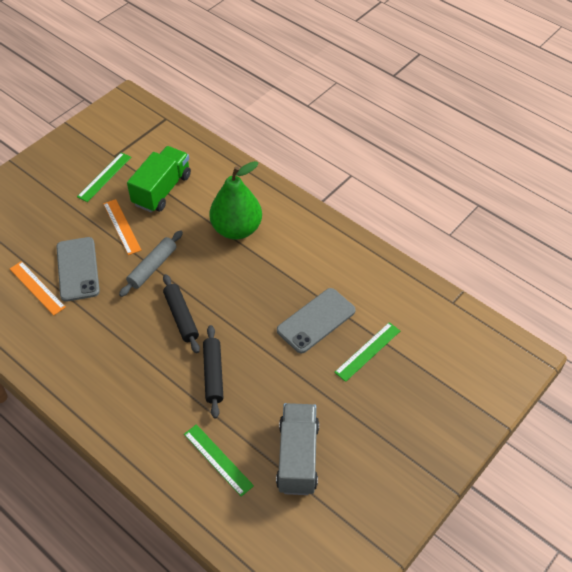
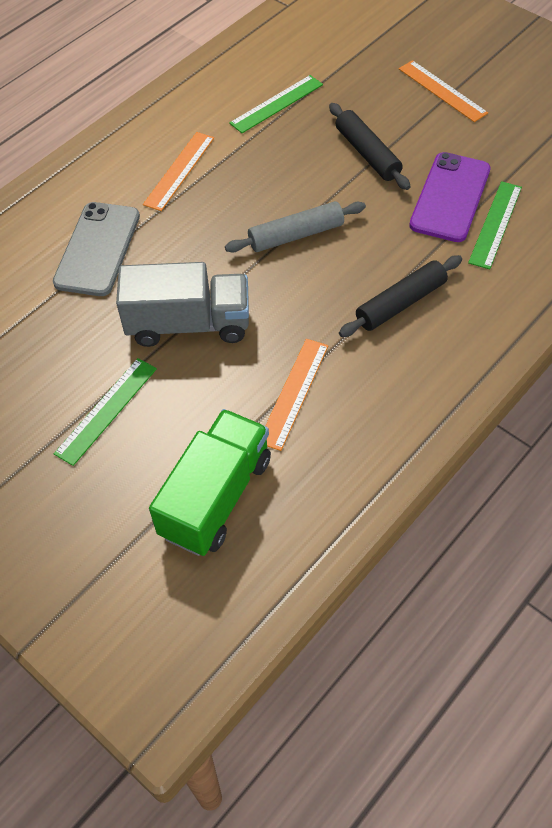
green pear: 1 -> 0
grey phone: 2 -> 1
orange ruler: 2 -> 3
purple phone: 0 -> 1

